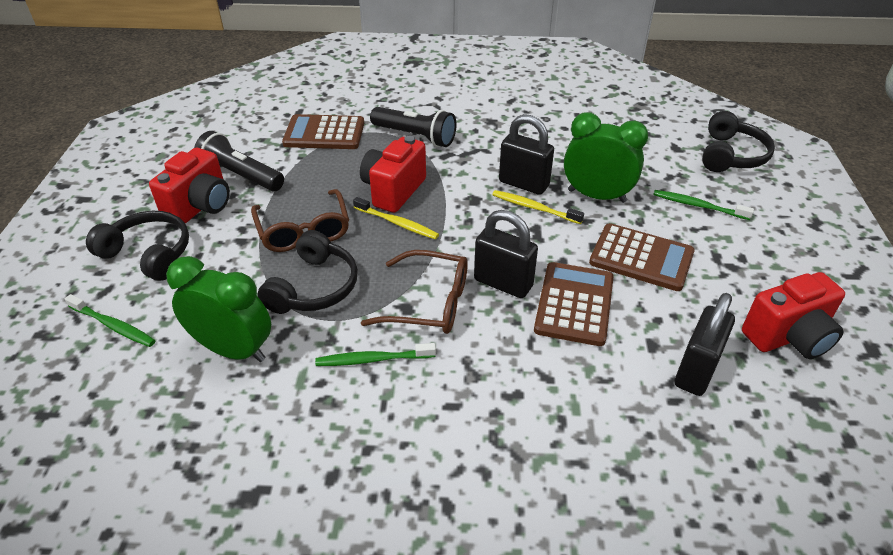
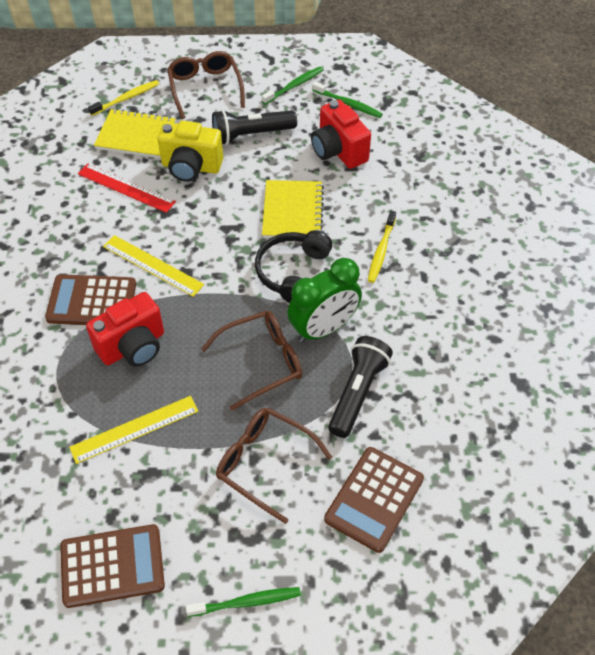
black headphones: 3 -> 1
black padlock: 3 -> 0
brown glasses: 2 -> 3
green clock: 2 -> 1
red camera: 3 -> 2
red ruler: 0 -> 1
yellow camera: 0 -> 1
yellow notebook: 0 -> 2
yellow ruler: 0 -> 2

